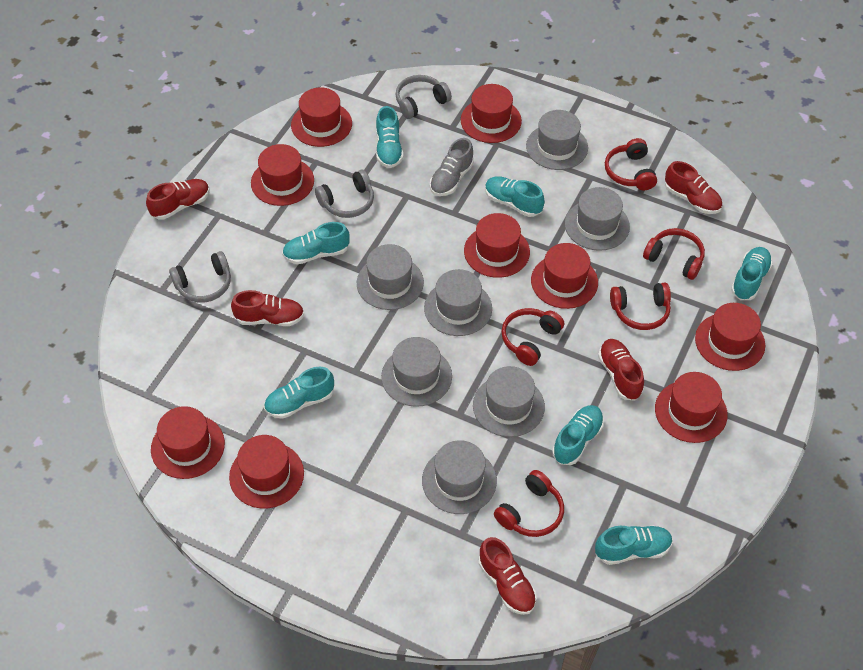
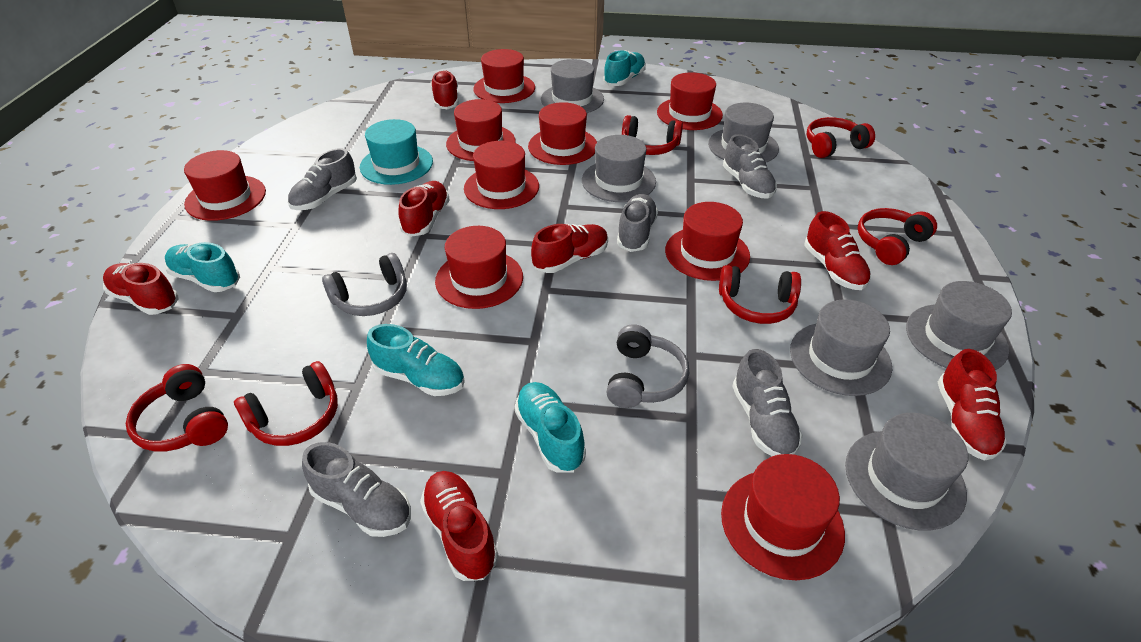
grey hat: 7 -> 6
grey headphones: 3 -> 2
grey shoe: 1 -> 5
red headphones: 5 -> 6
red shoe: 5 -> 7
turquoise hat: 0 -> 1
turquoise shoe: 7 -> 4

